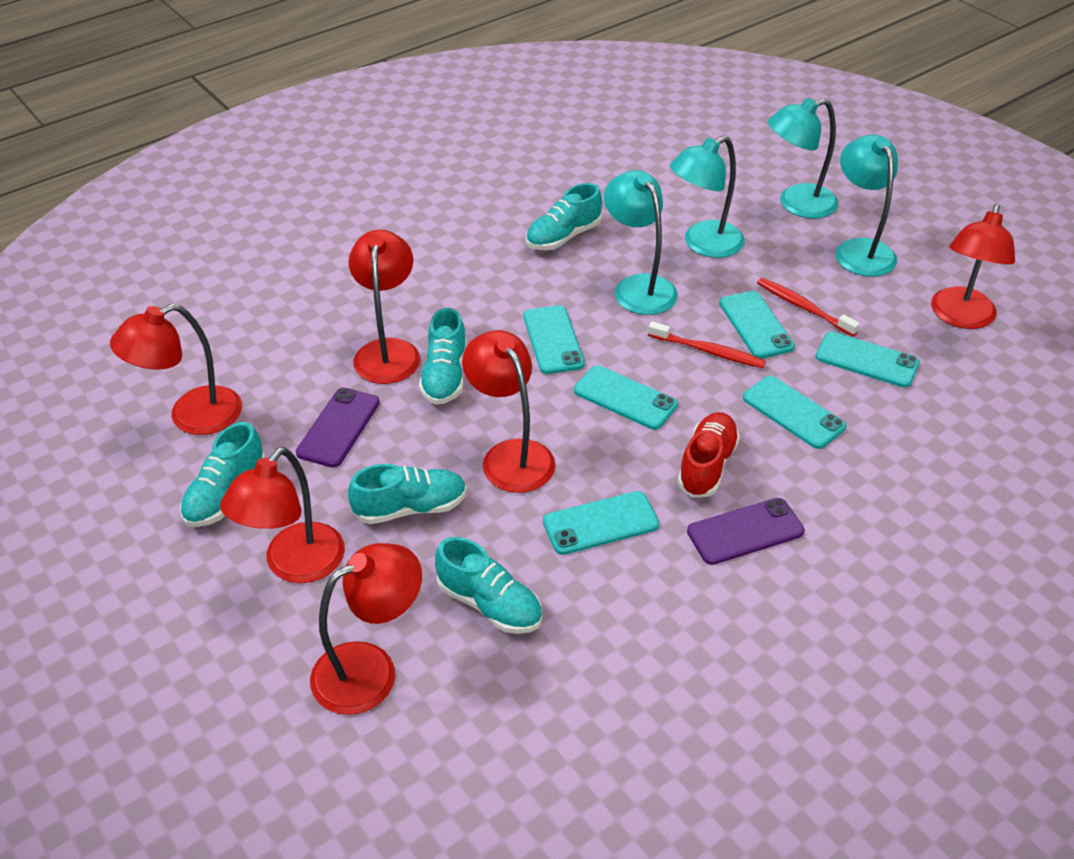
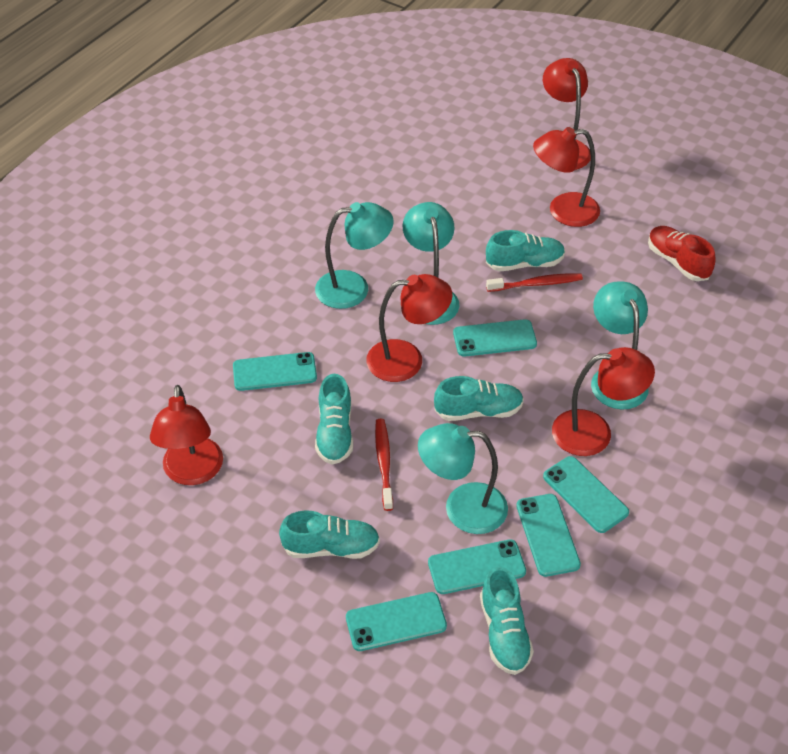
purple phone: 2 -> 0
red lamp: 6 -> 5

